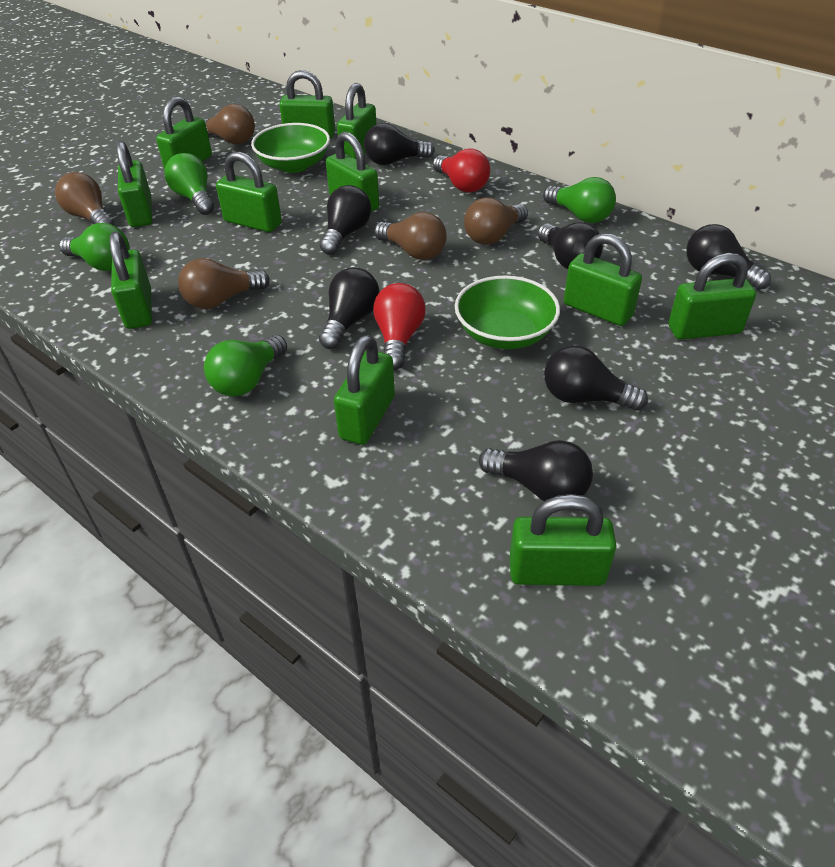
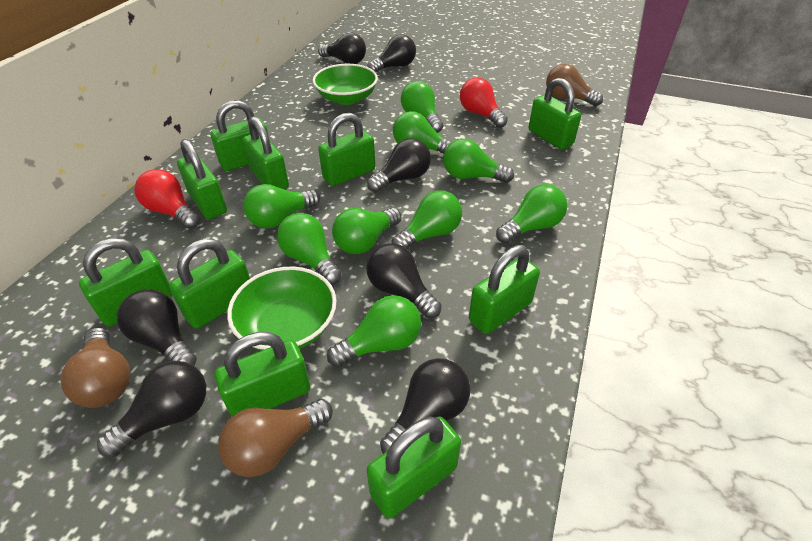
brown light bulb: 5 -> 3
green light bulb: 4 -> 9
green padlock: 11 -> 10

